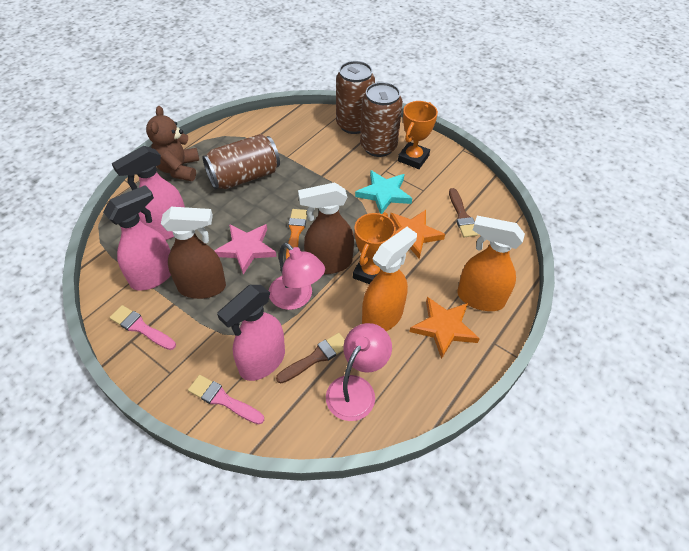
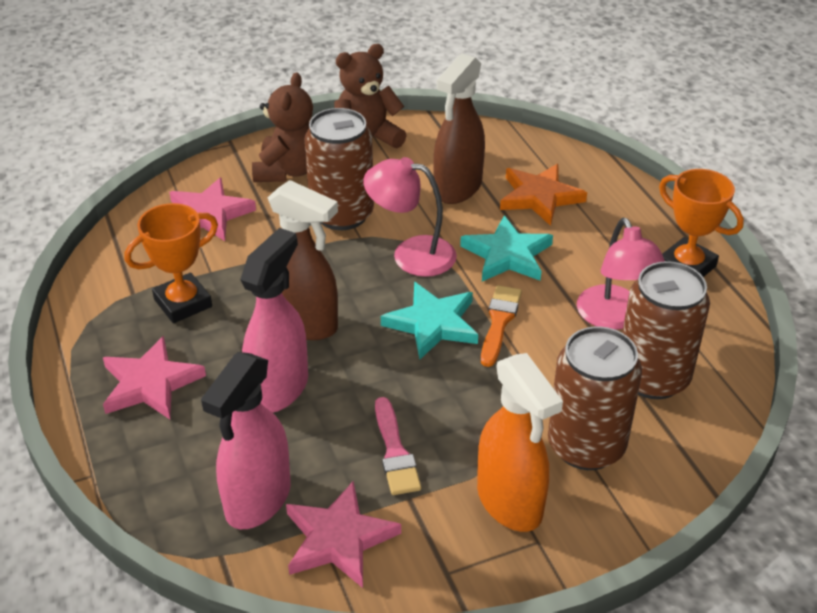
brown brush: 2 -> 0
brown teddy bear: 1 -> 2
orange spray bottle: 2 -> 1
orange star: 2 -> 1
pink brush: 2 -> 1
pink spray bottle: 3 -> 2
pink star: 1 -> 3
turquoise star: 1 -> 2

